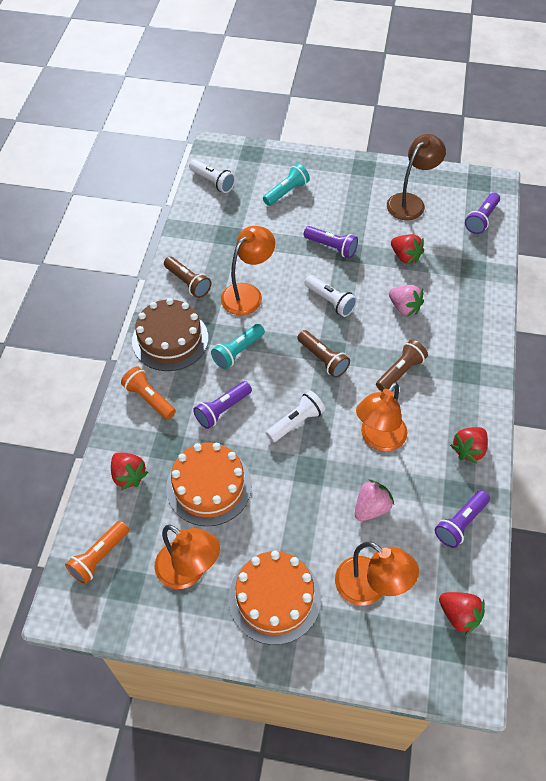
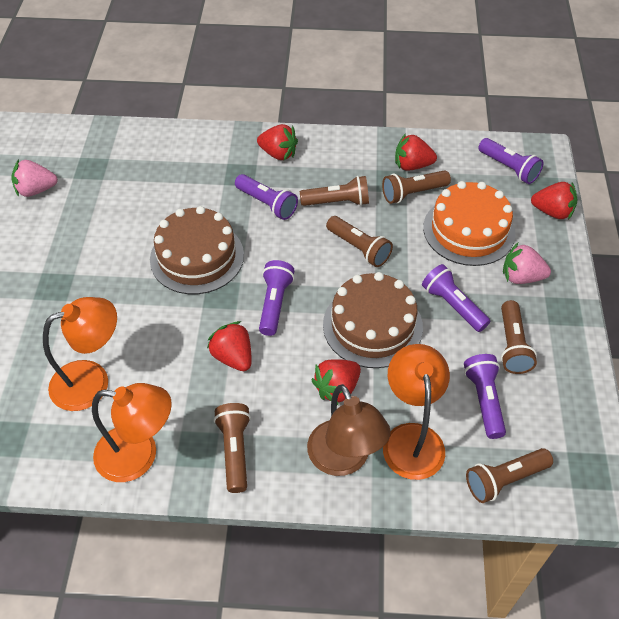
brown cake: 1 -> 2
brown flashlight: 3 -> 6
orange cake: 2 -> 1
orange flashlight: 2 -> 0
orange lamp: 4 -> 3
purple flashlight: 4 -> 5
red strawberry: 4 -> 5
turquoise flashlight: 2 -> 0
white flashlight: 3 -> 0

